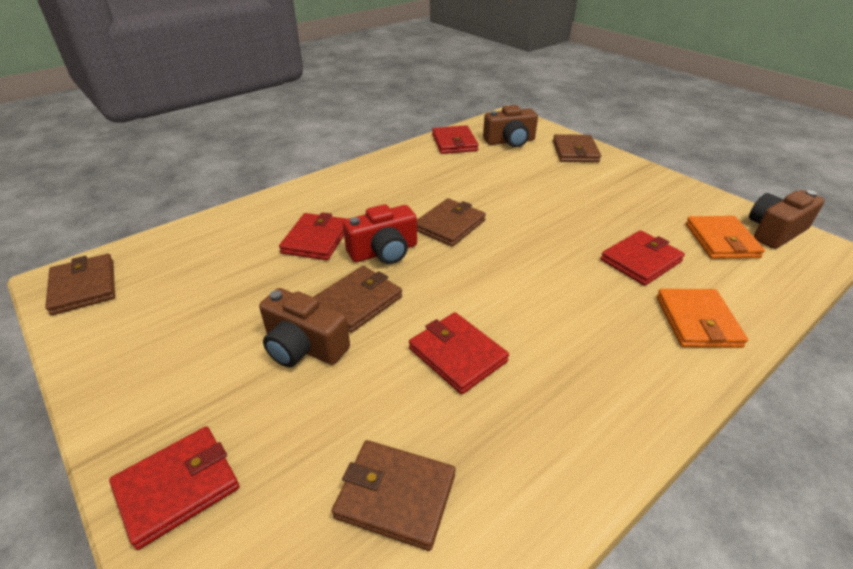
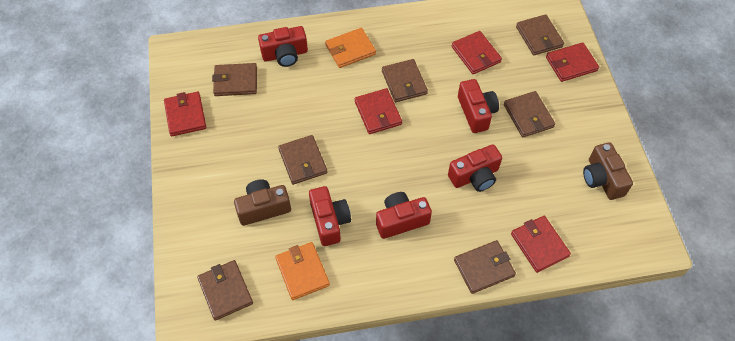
brown camera: 3 -> 2
brown wallet: 5 -> 7
red camera: 1 -> 5

